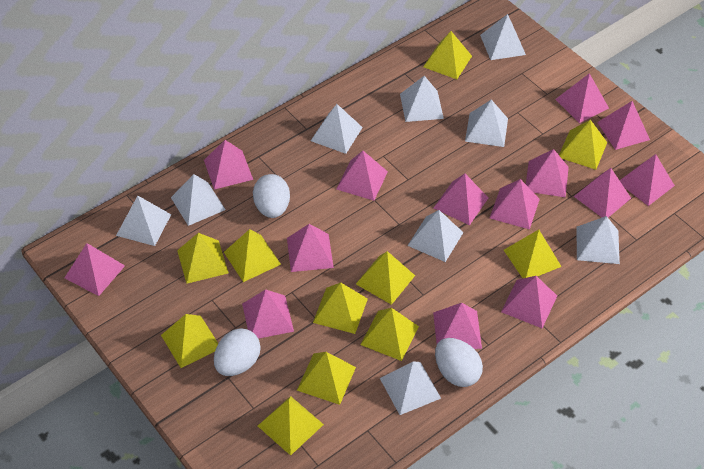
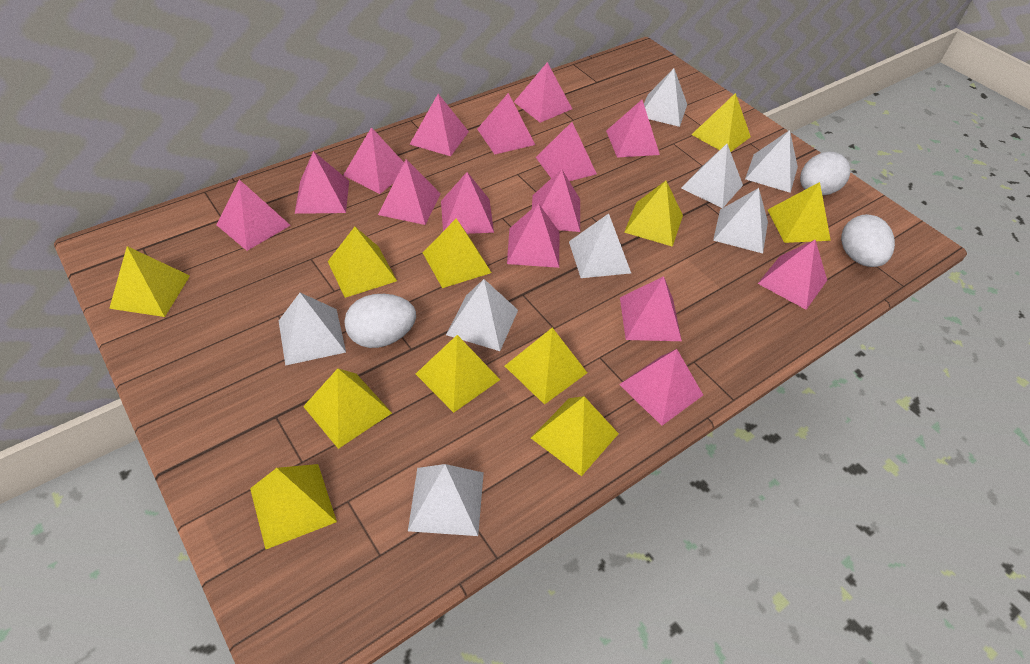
pink pyramid: 14 -> 15
white pyramid: 9 -> 8

